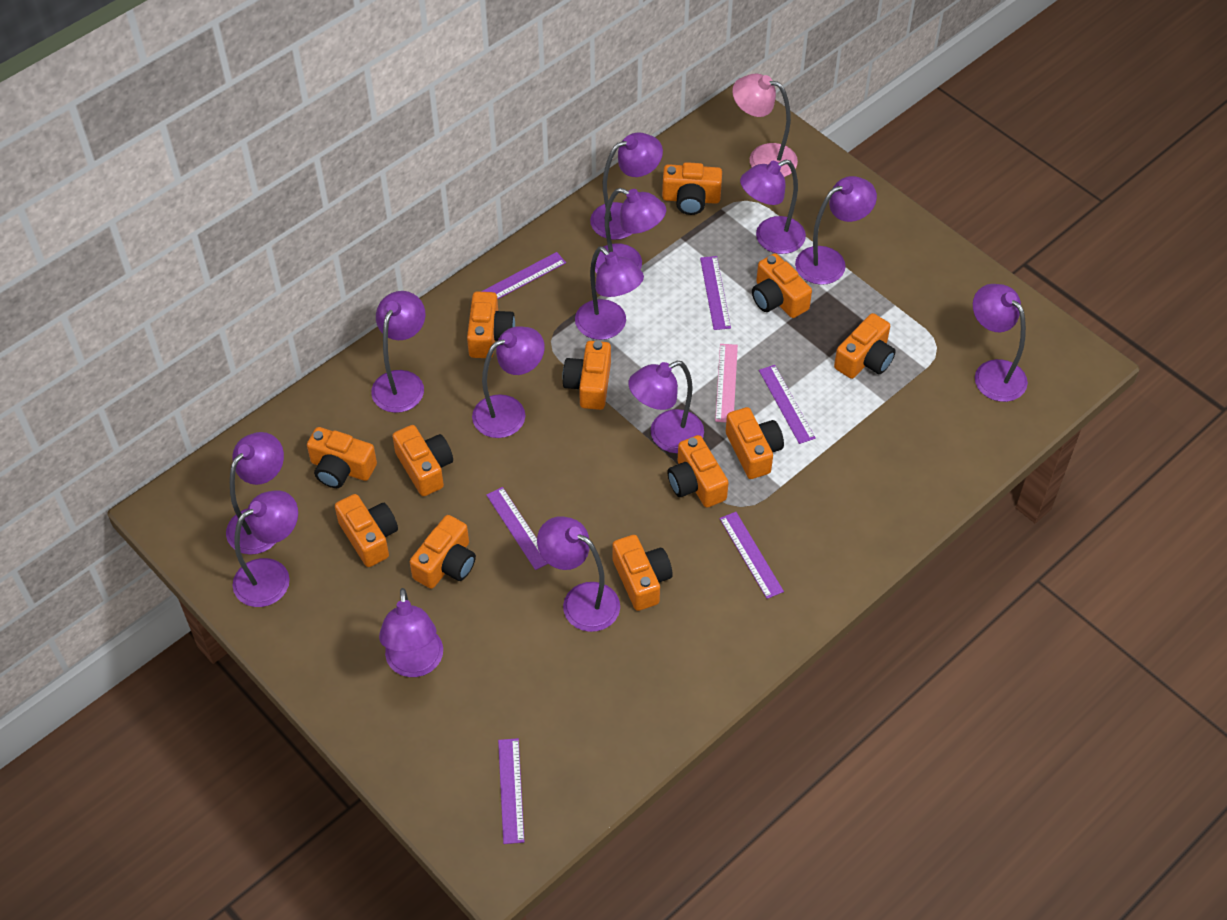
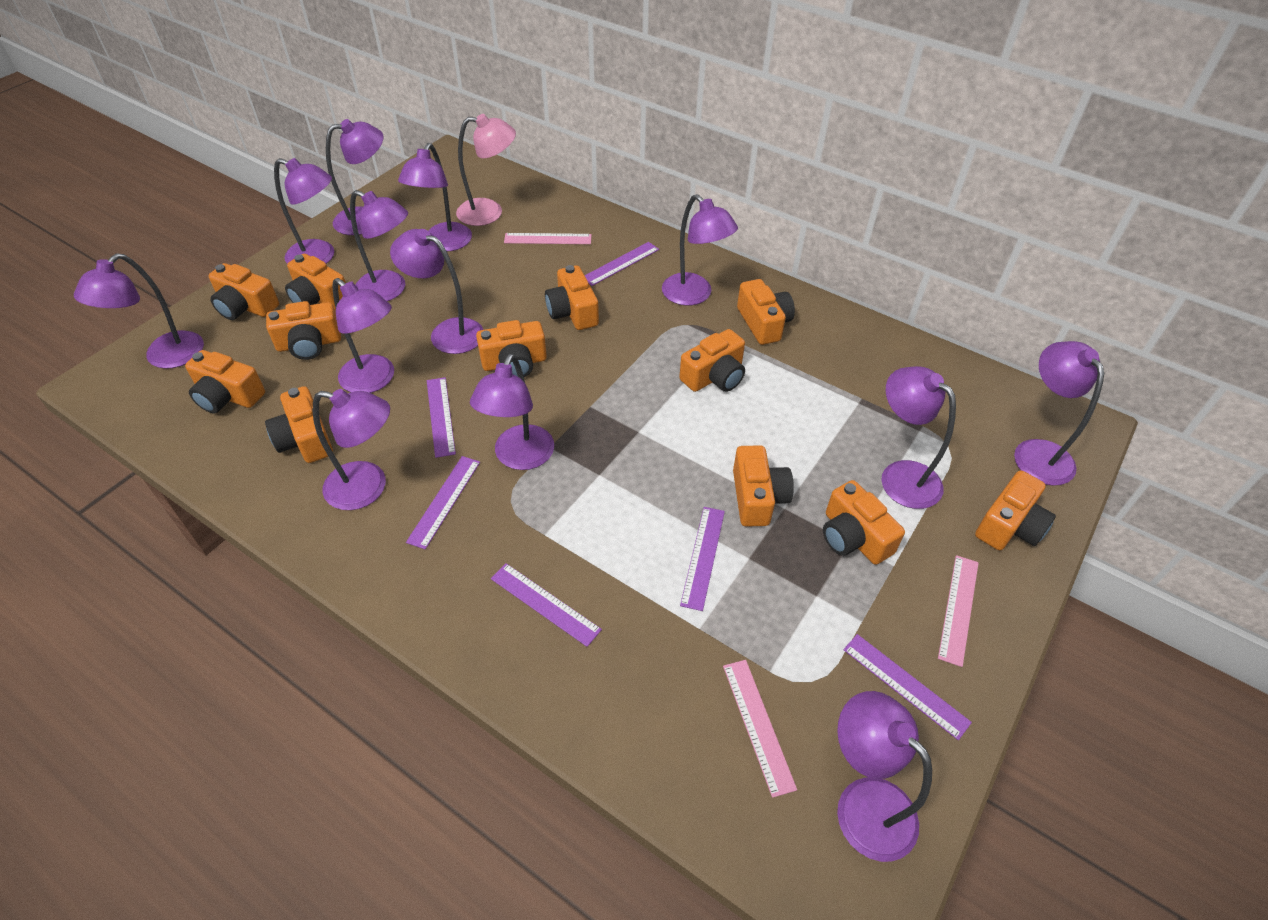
pink ruler: 1 -> 3

